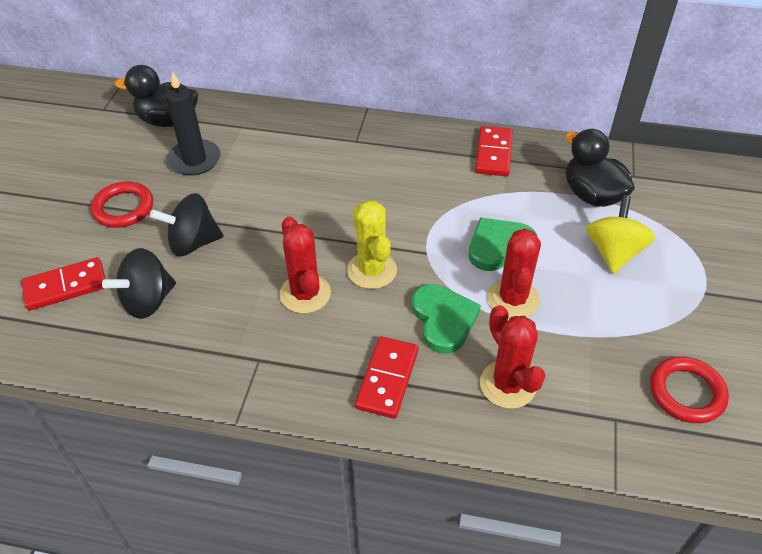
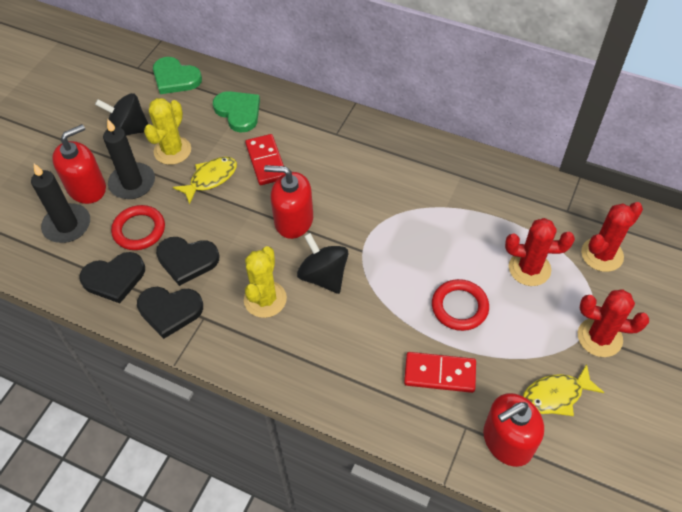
black candle: 1 -> 2
black duck: 2 -> 0
black heart: 0 -> 3
red domino: 3 -> 2
red soap dispenser: 0 -> 3
yellow cactus: 1 -> 2
yellow fish: 0 -> 2
yellow spinning top: 1 -> 0

